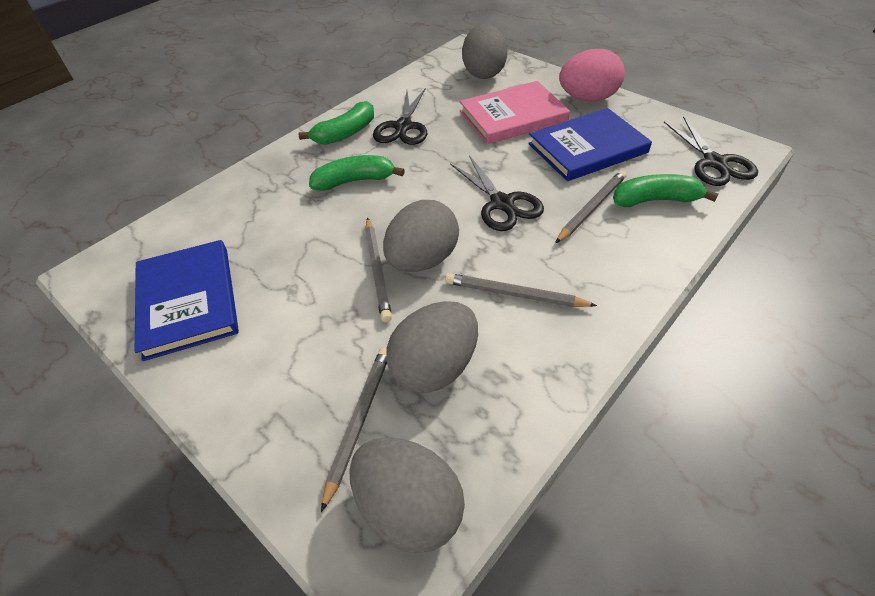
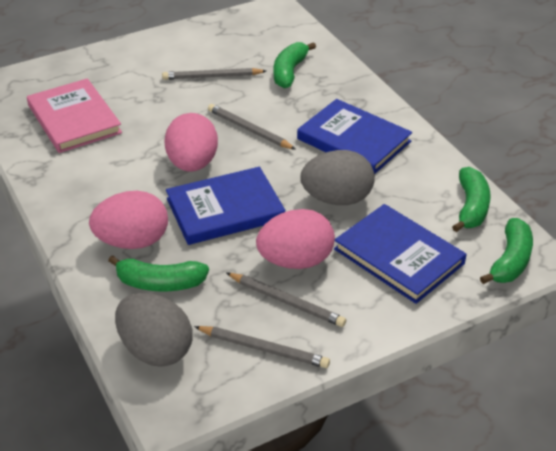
black scissors: 3 -> 0
blue book: 2 -> 3
green banana: 3 -> 4
grey egg: 4 -> 2
pink egg: 1 -> 3

